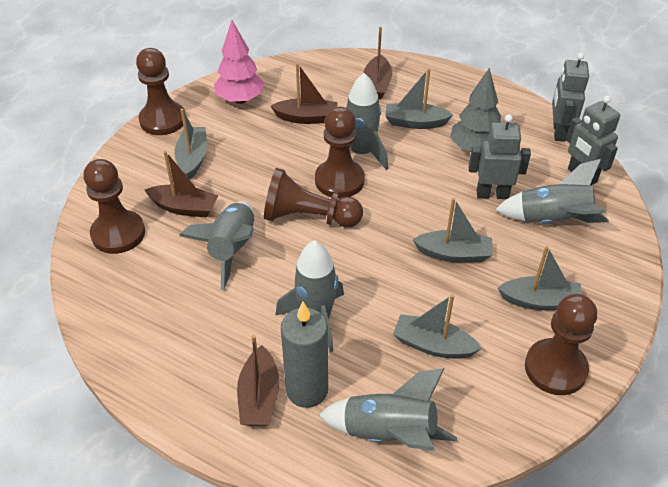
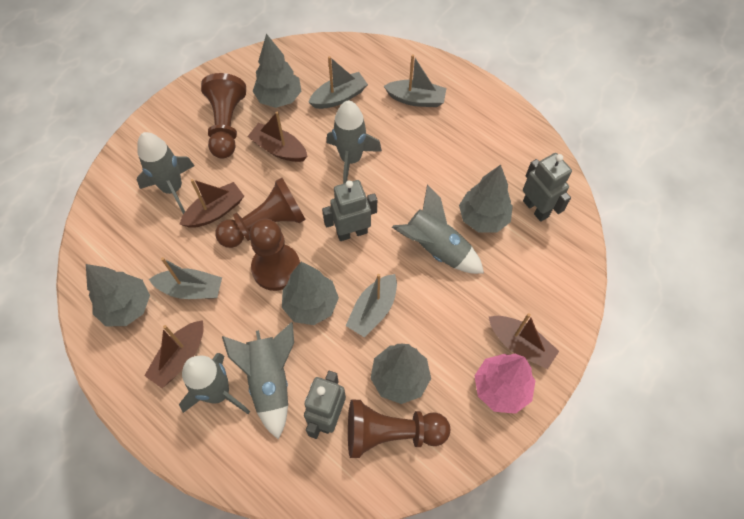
brown pawn: 5 -> 4
grey boat: 5 -> 4
grey candle: 1 -> 0
grey tree: 1 -> 5

